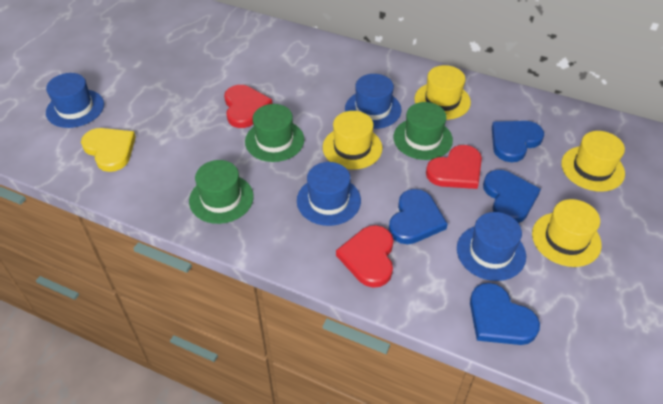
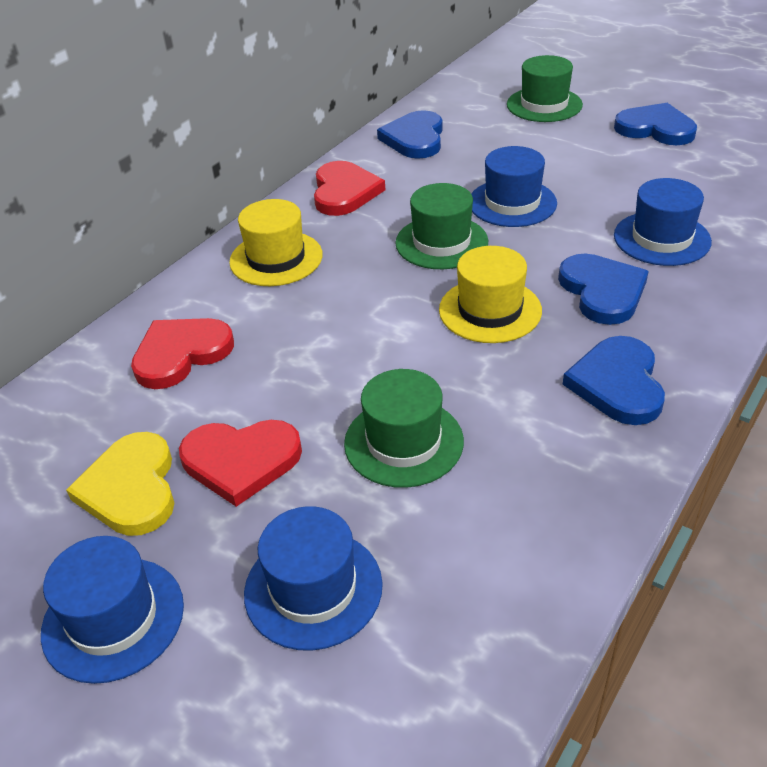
yellow hat: 4 -> 2

